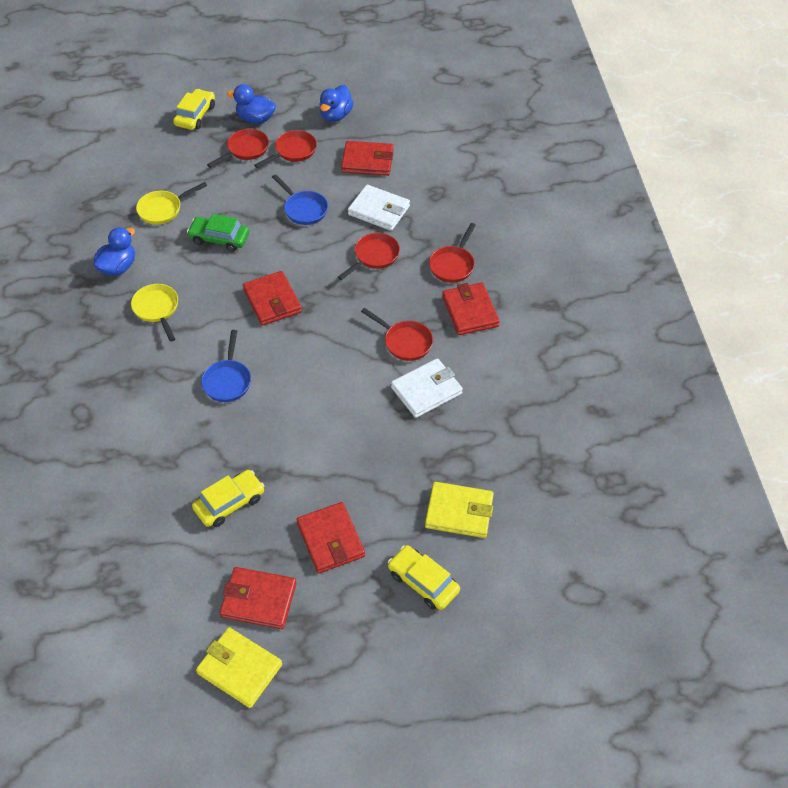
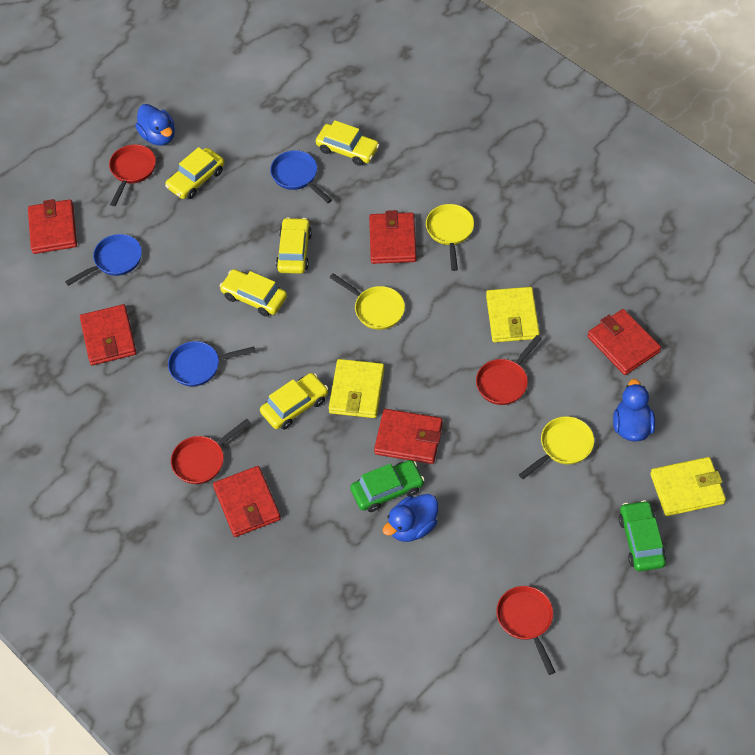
blue pan: 2 -> 3
green car: 1 -> 2
red pan: 5 -> 4
red wallet: 5 -> 6
white wallet: 2 -> 0
yellow car: 3 -> 5
yellow pan: 2 -> 3
yellow wallet: 2 -> 3

